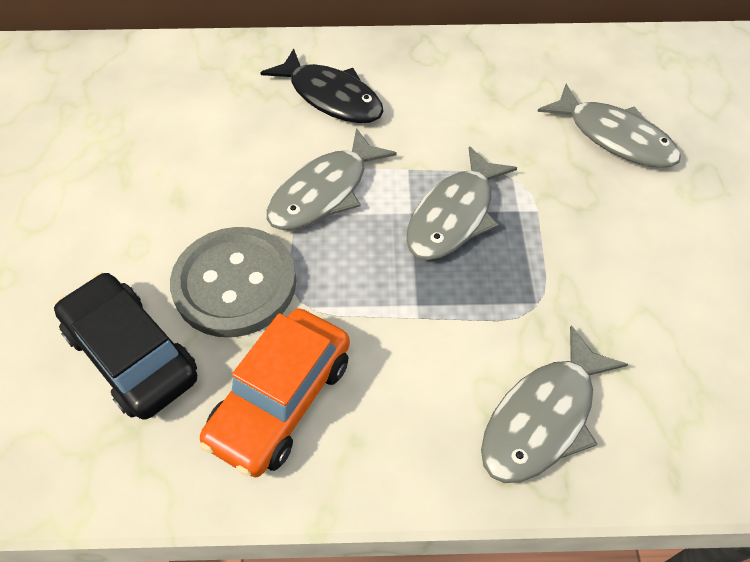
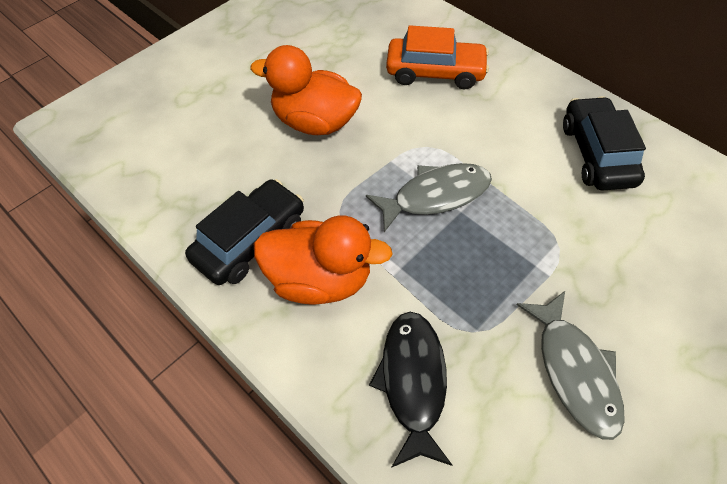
black car: 1 -> 2
grey button: 1 -> 0
grey fish: 4 -> 2
orange duck: 0 -> 2

